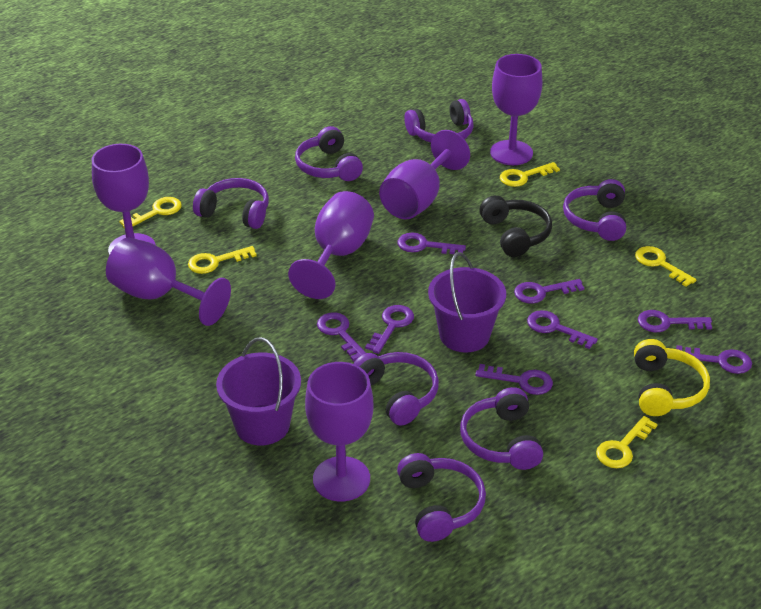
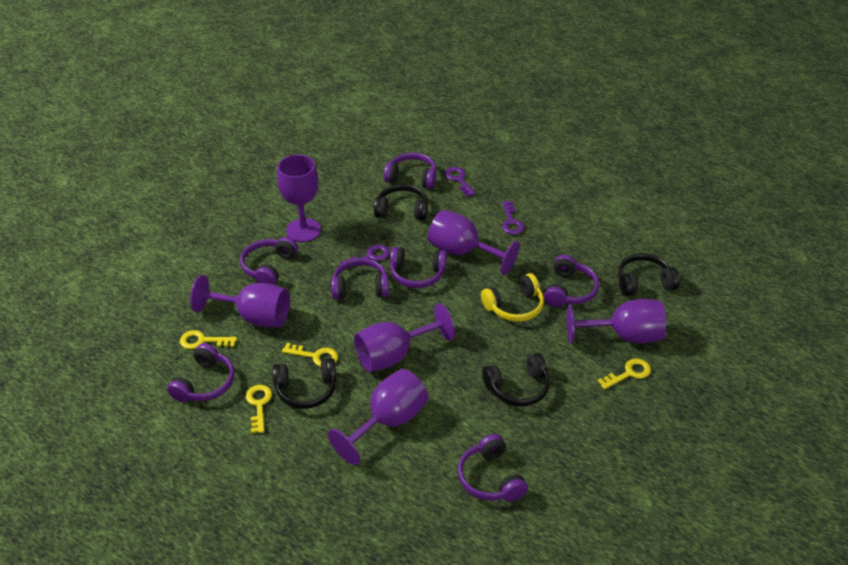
black headphones: 1 -> 4
purple bucket: 2 -> 0
purple key: 8 -> 3
yellow key: 5 -> 4

